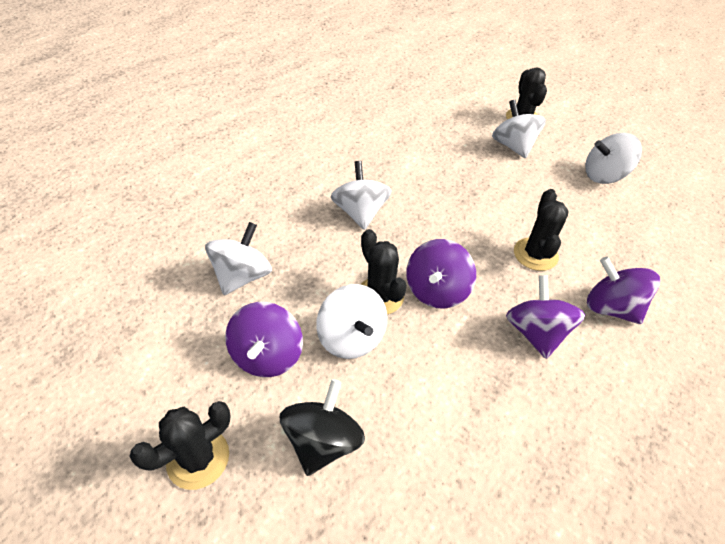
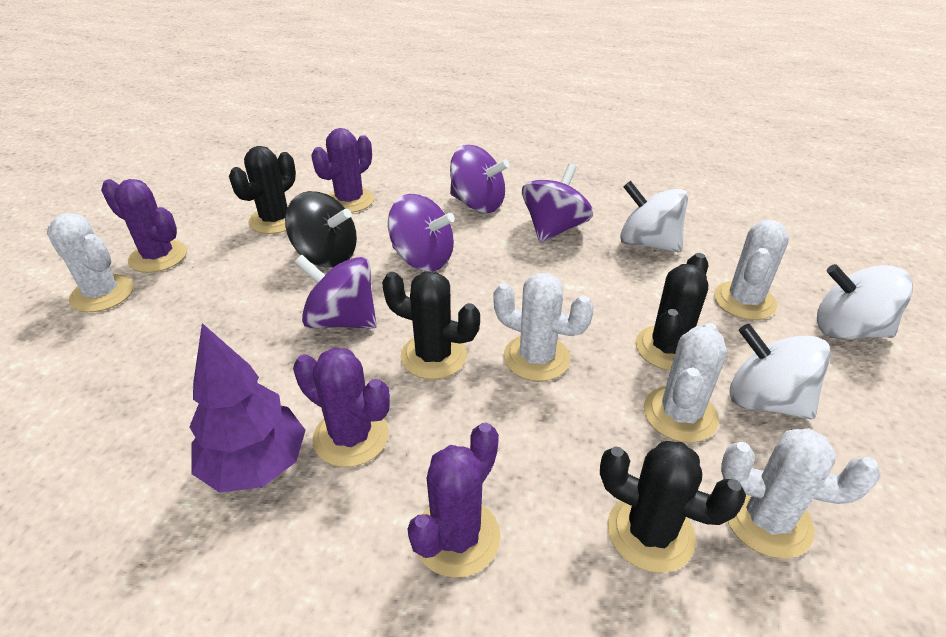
purple cactus: 0 -> 4
purple tree: 0 -> 1
white cactus: 0 -> 5
white spinning top: 5 -> 3

